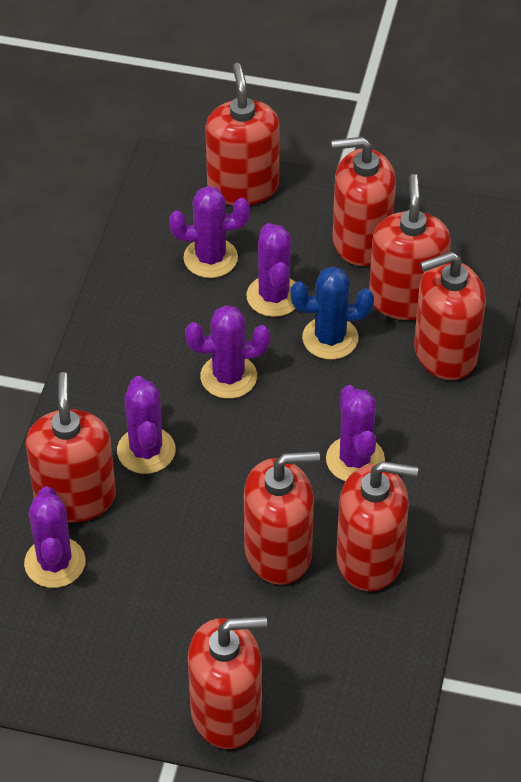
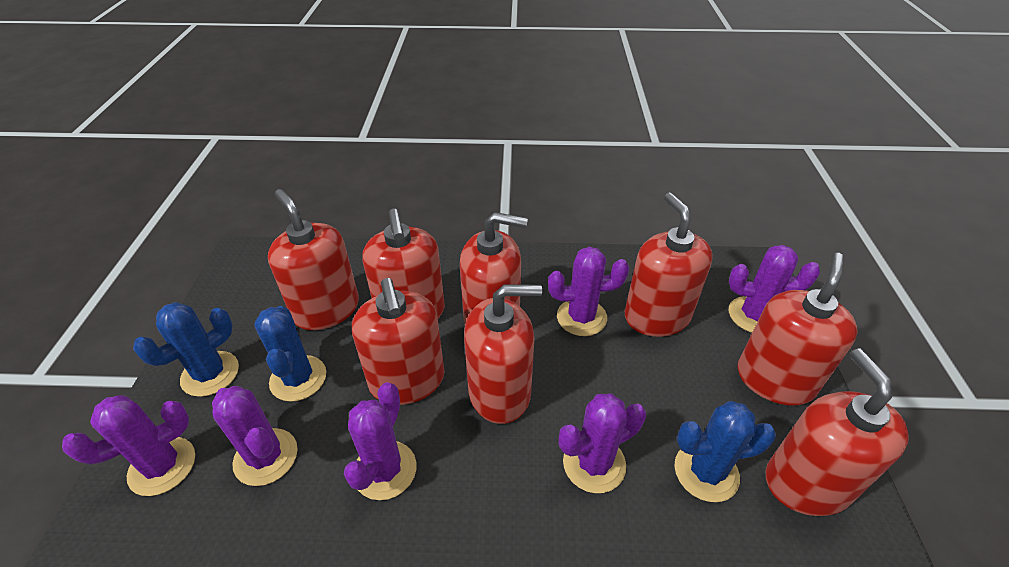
blue cactus: 1 -> 3

